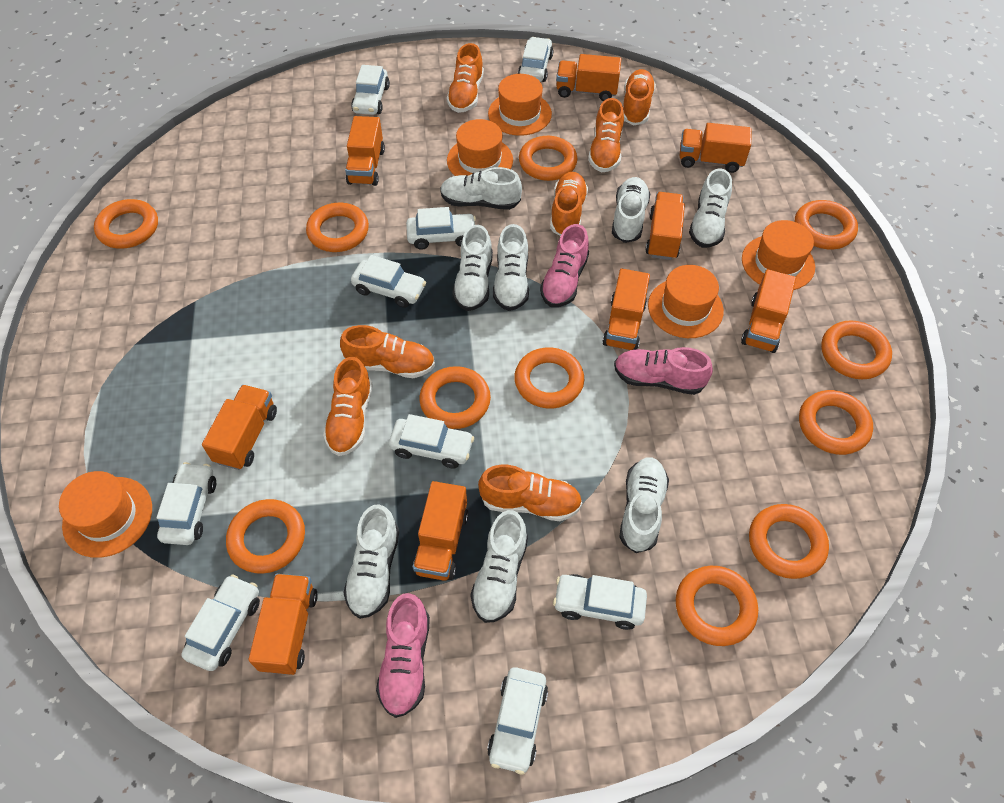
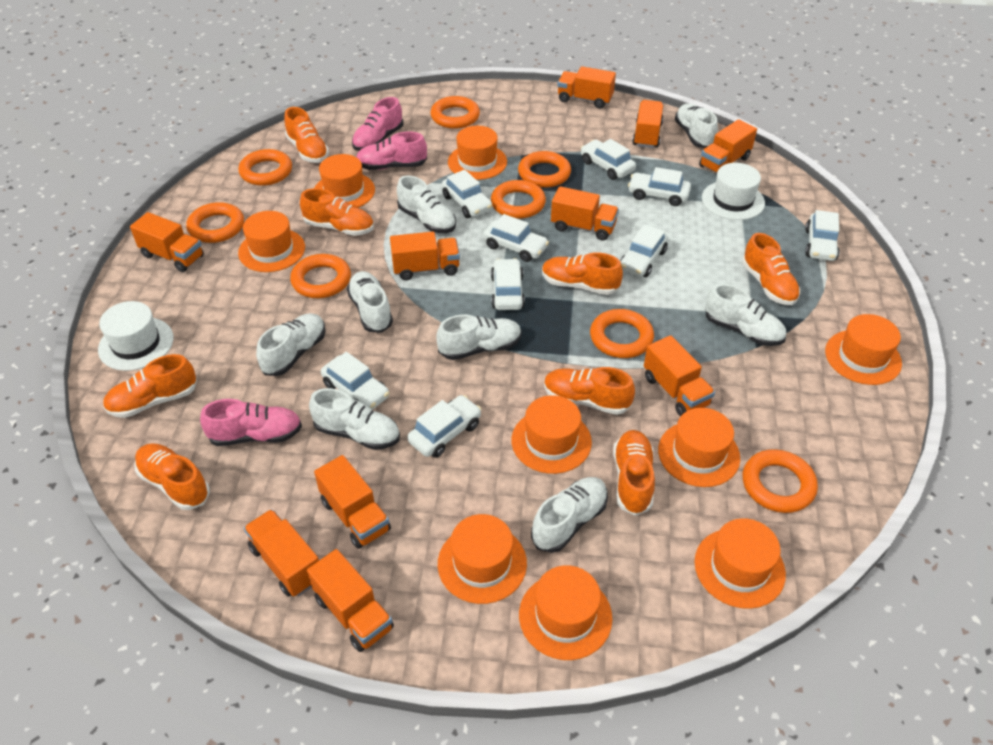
orange hat: 5 -> 9
orange ring: 11 -> 8
orange shoe: 7 -> 8
orange truck: 9 -> 10
white hat: 0 -> 2

